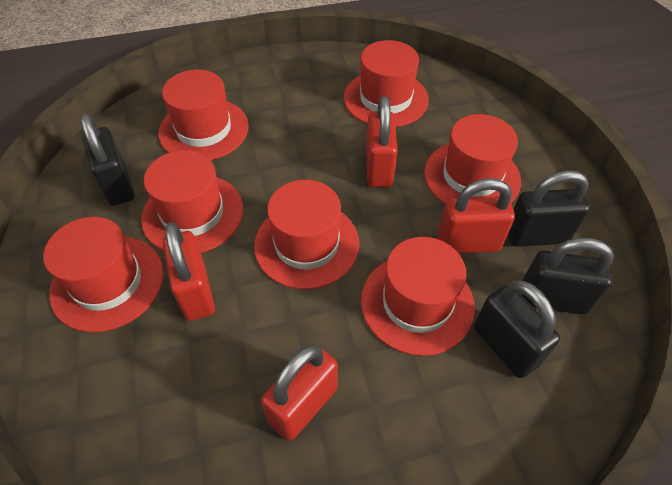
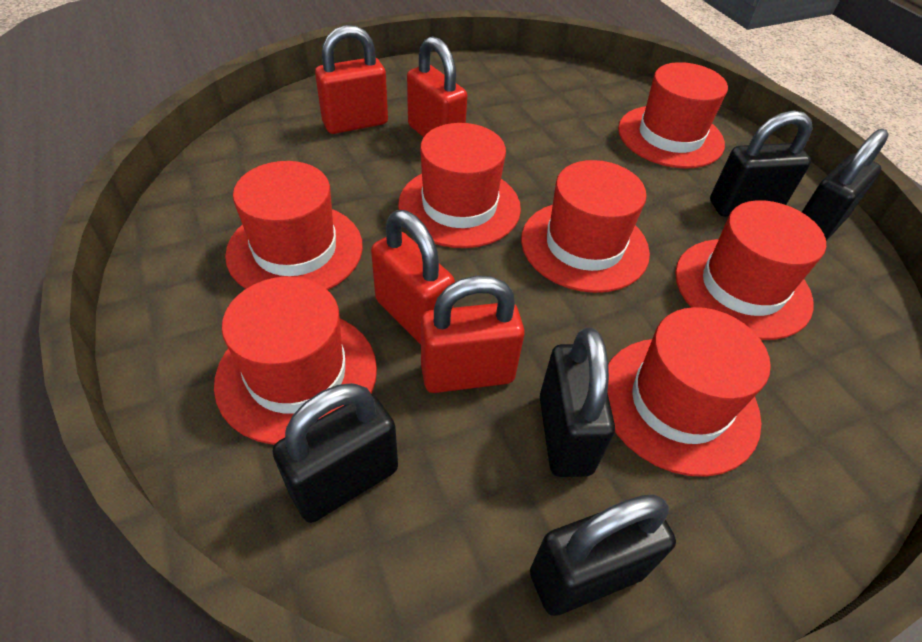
black padlock: 4 -> 5

